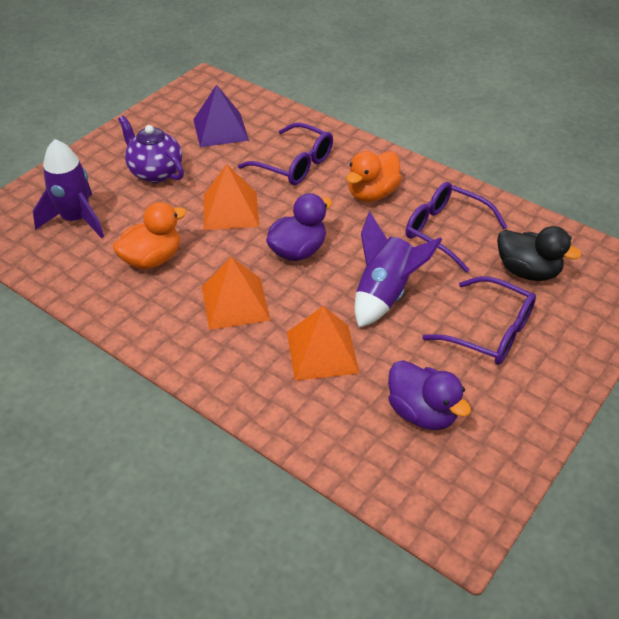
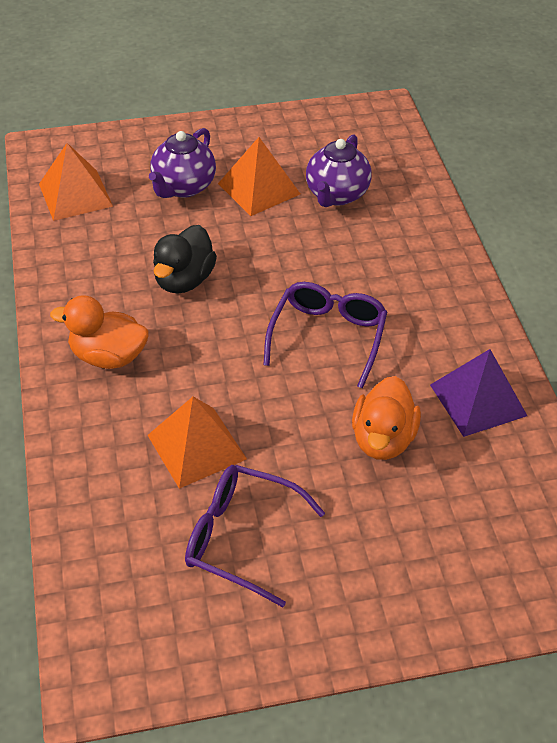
purple duck: 2 -> 0
purple glasses: 3 -> 2
purple rocket: 2 -> 0
purple teapot: 1 -> 2

